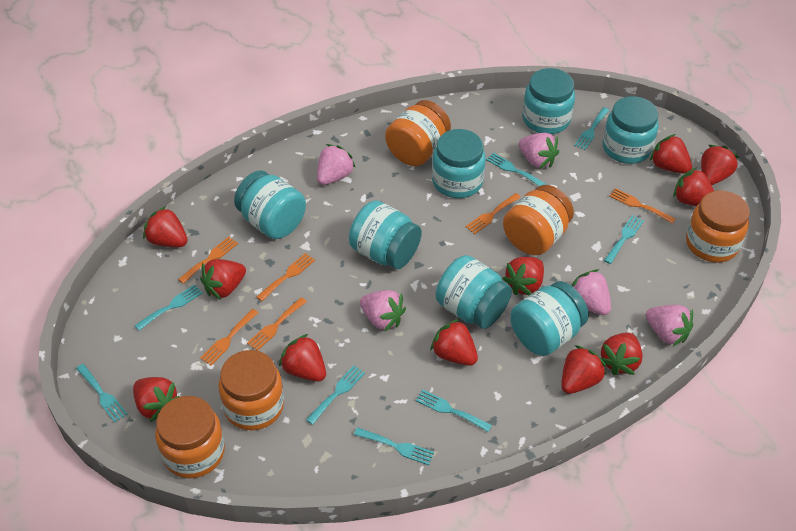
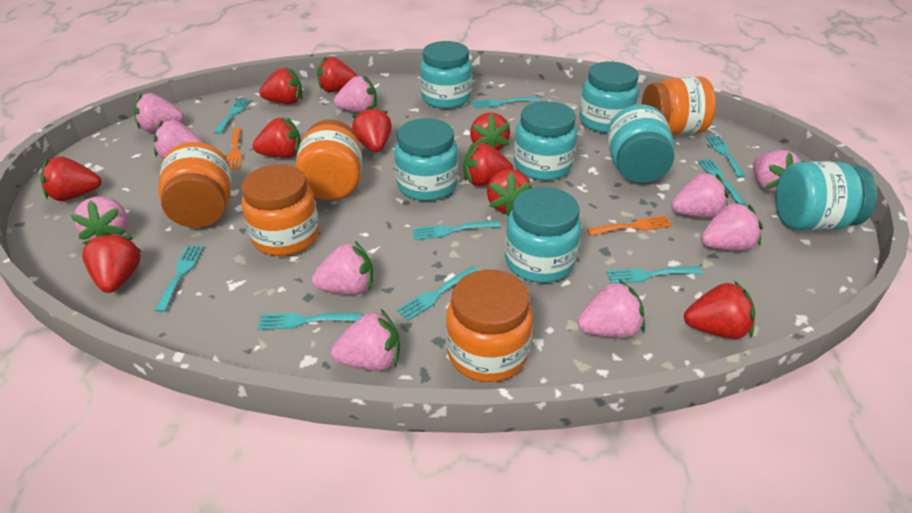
orange fork: 6 -> 2
pink strawberry: 5 -> 10
red strawberry: 11 -> 10
turquoise fork: 8 -> 9

